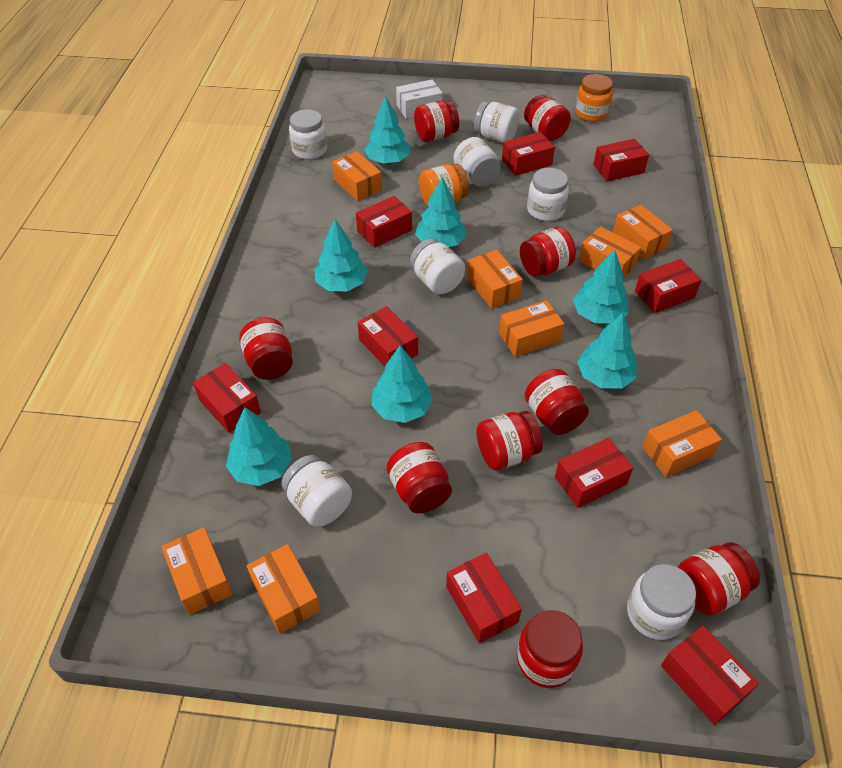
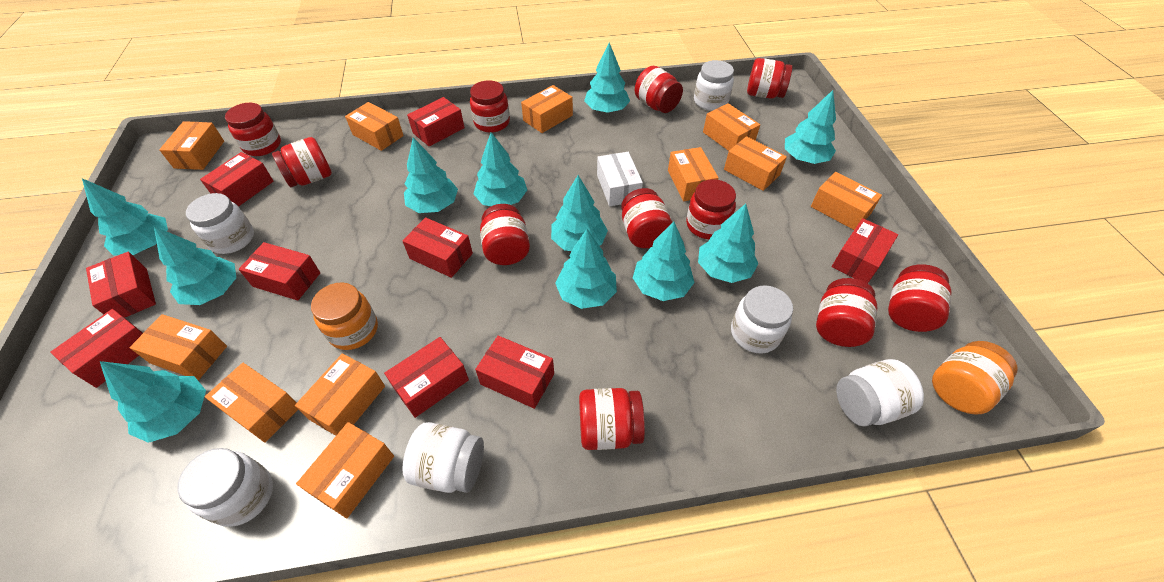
orange box: 8 -> 11
red jar: 9 -> 11
turquoise tree: 7 -> 11
white jar: 7 -> 6

